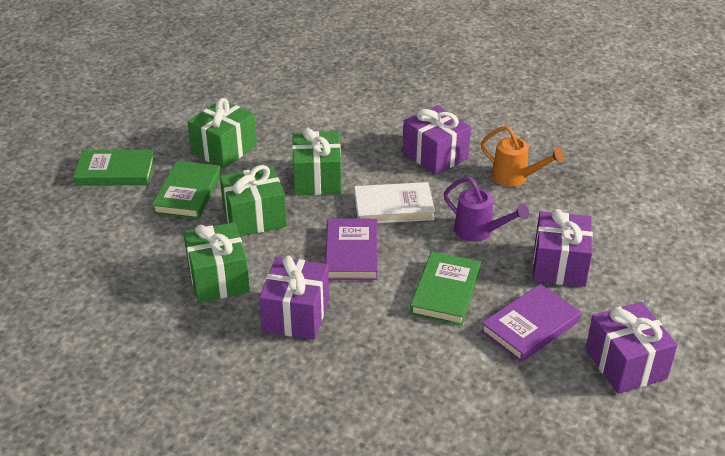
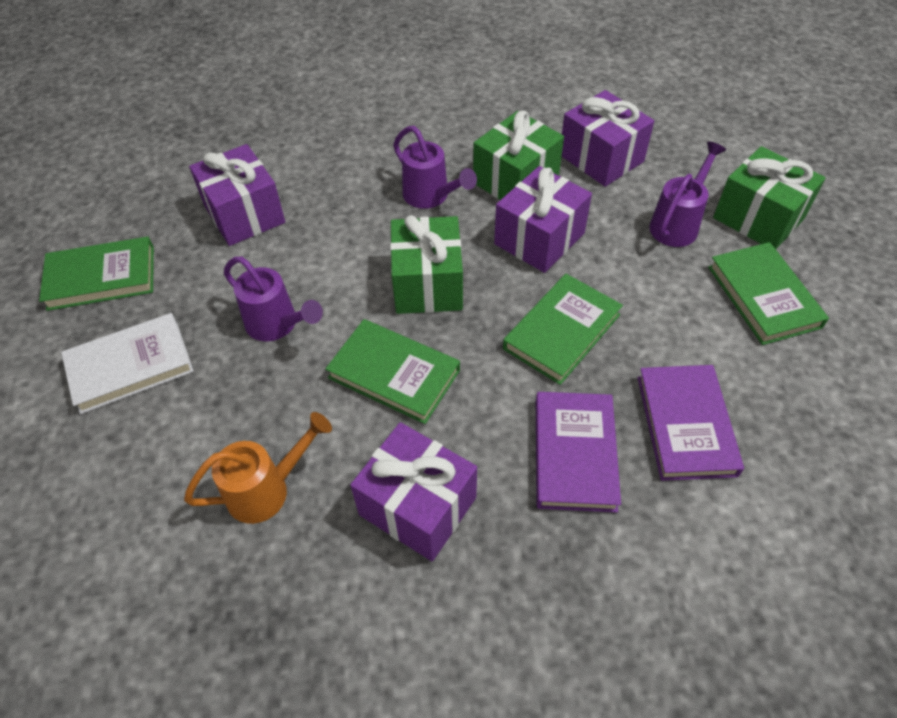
green book: 3 -> 4
green gift: 4 -> 3
purple watering can: 1 -> 3

